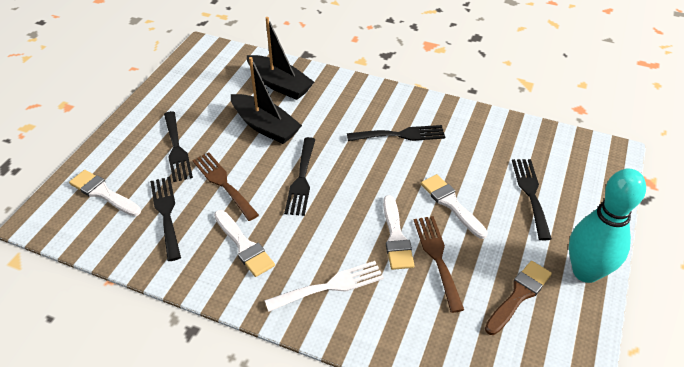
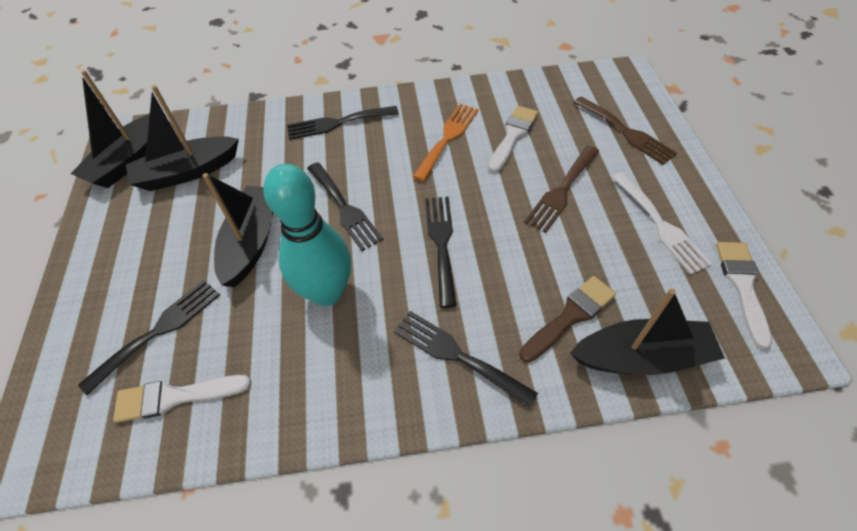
black boat: 2 -> 4
orange fork: 0 -> 1
white brush: 4 -> 3

